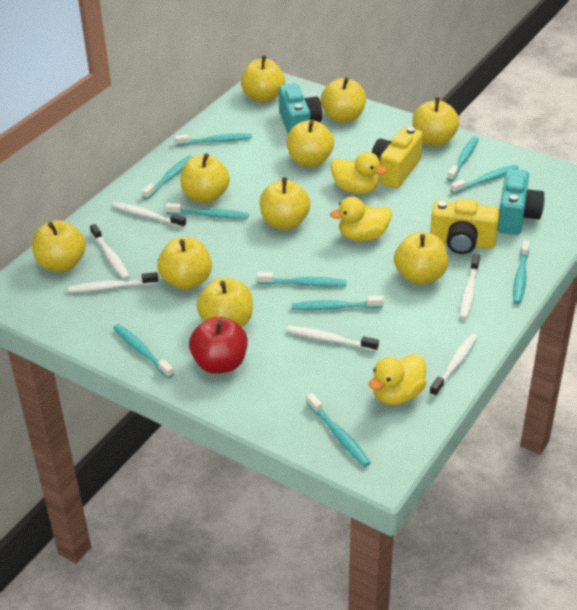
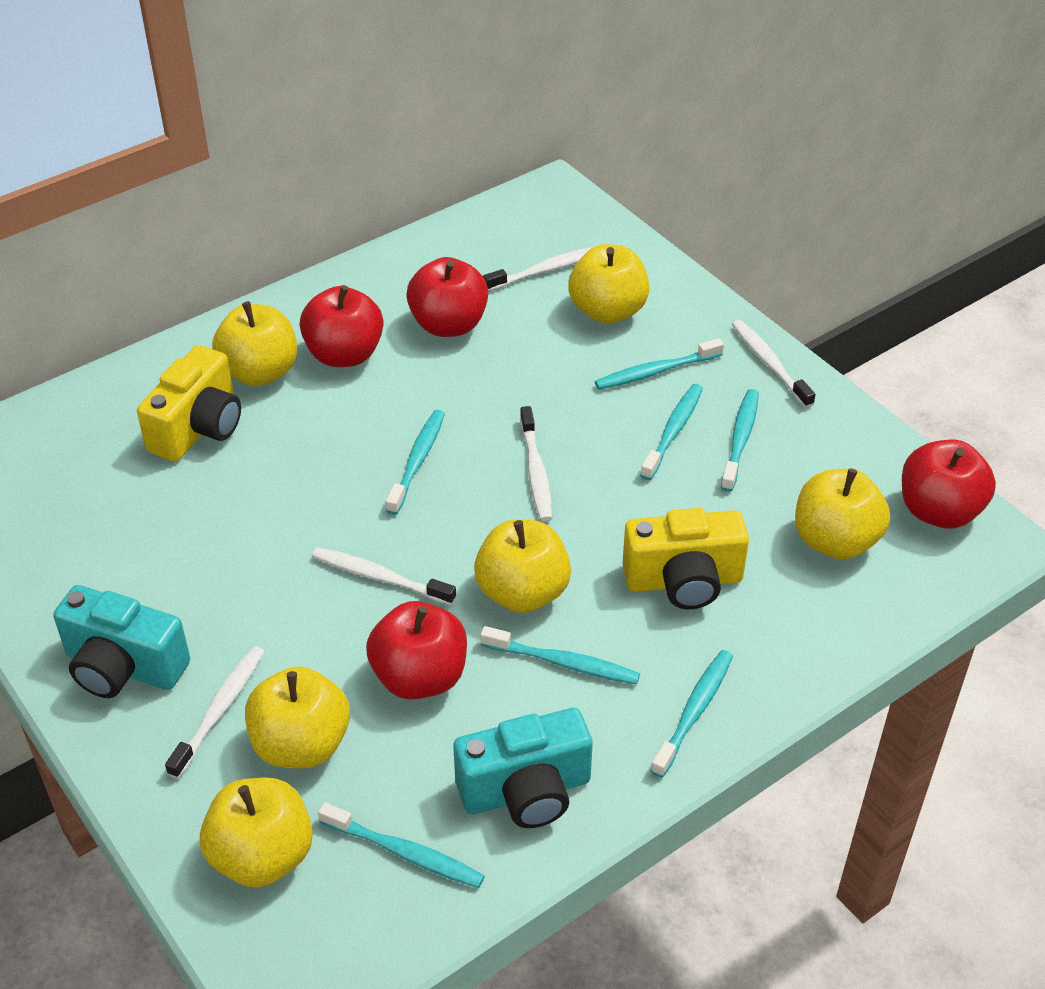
red apple: 1 -> 4
turquoise toothbrush: 10 -> 7
white toothbrush: 6 -> 5
yellow apple: 10 -> 6
yellow duck: 3 -> 0

